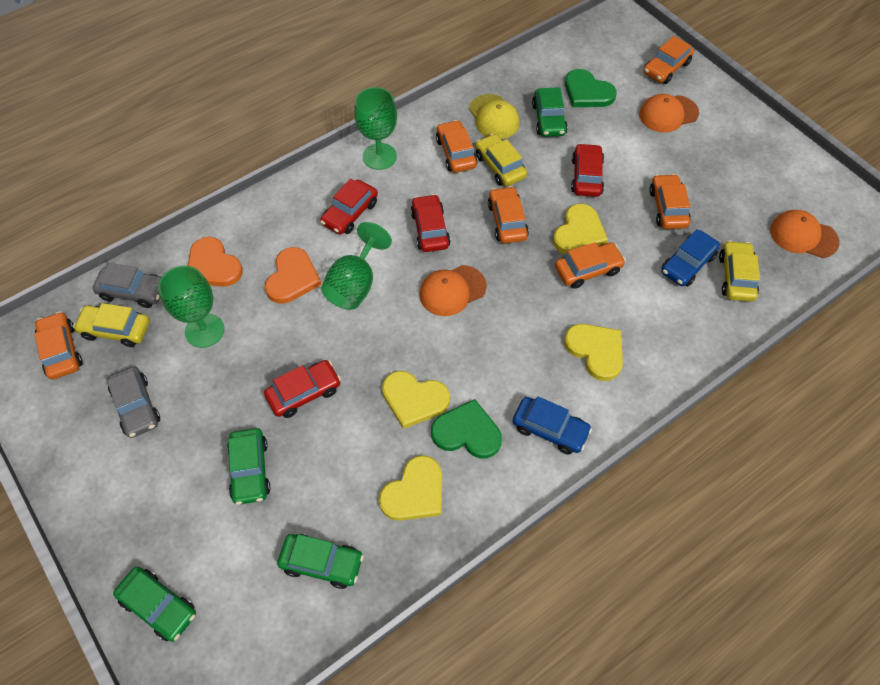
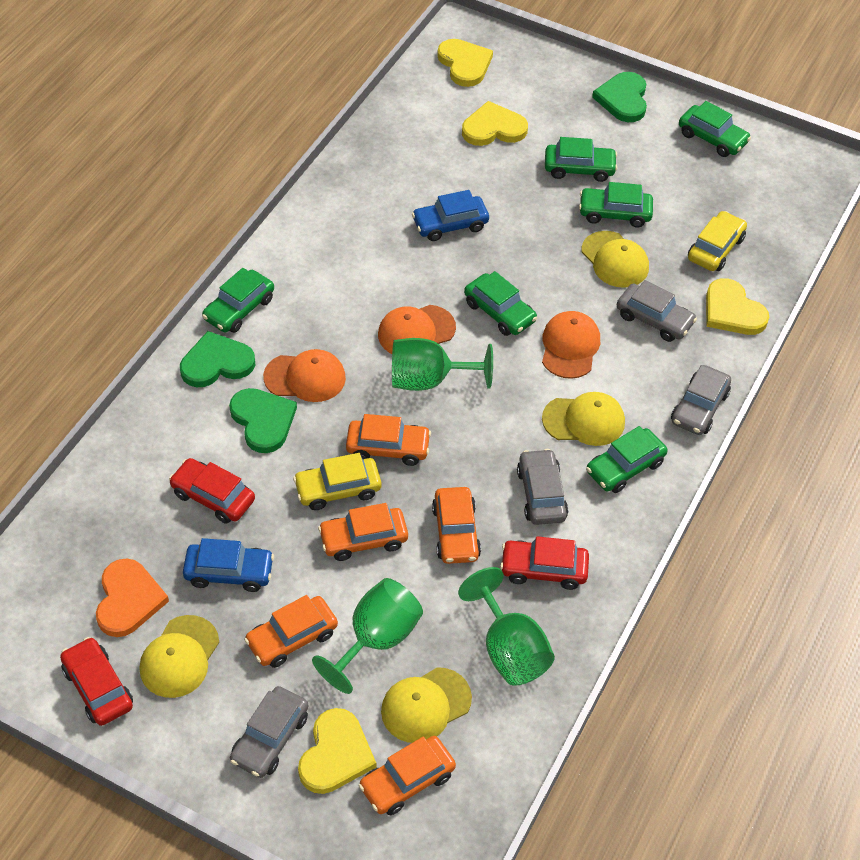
green car: 4 -> 6
green heart: 2 -> 3
grey car: 2 -> 4
orange car: 6 -> 5
orange heart: 2 -> 1
red car: 4 -> 3
yellow cap: 1 -> 4
yellow car: 3 -> 2

